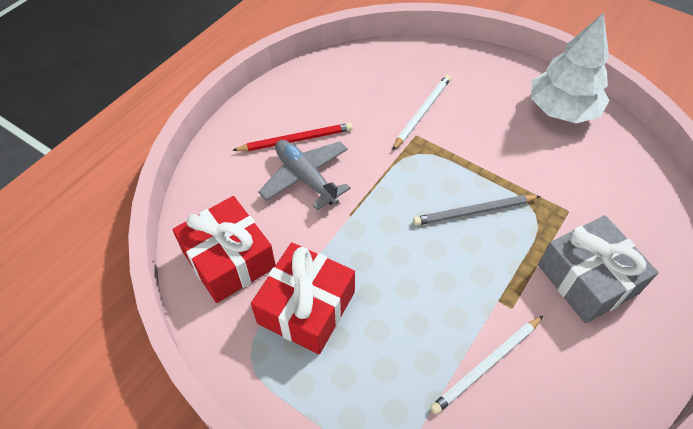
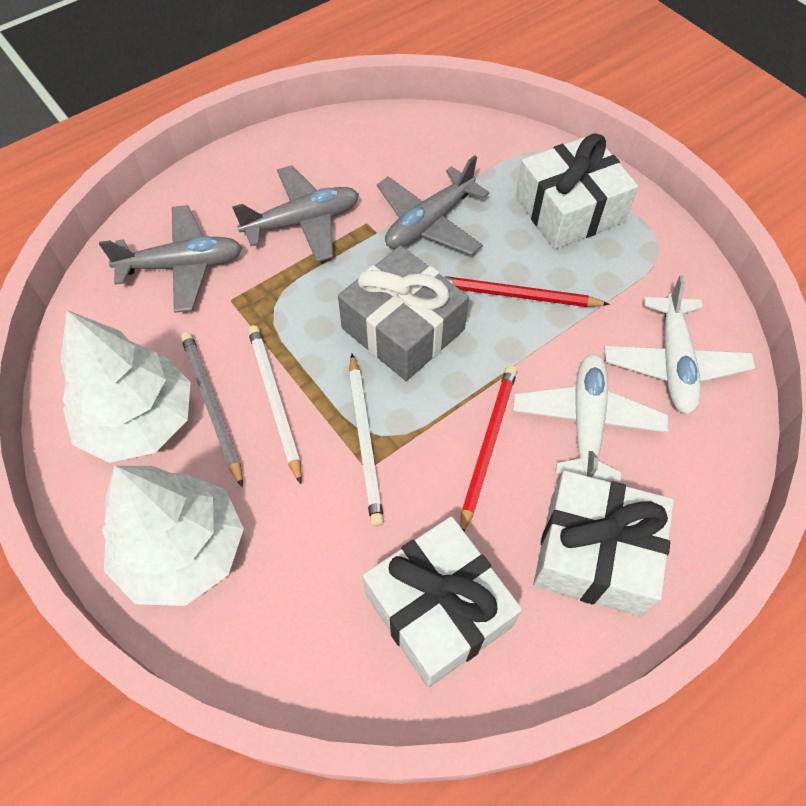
grey plane: 1 -> 3
red gift: 2 -> 0
red pencil: 1 -> 2
white gift: 0 -> 3
white plane: 0 -> 2
white tree: 1 -> 2

